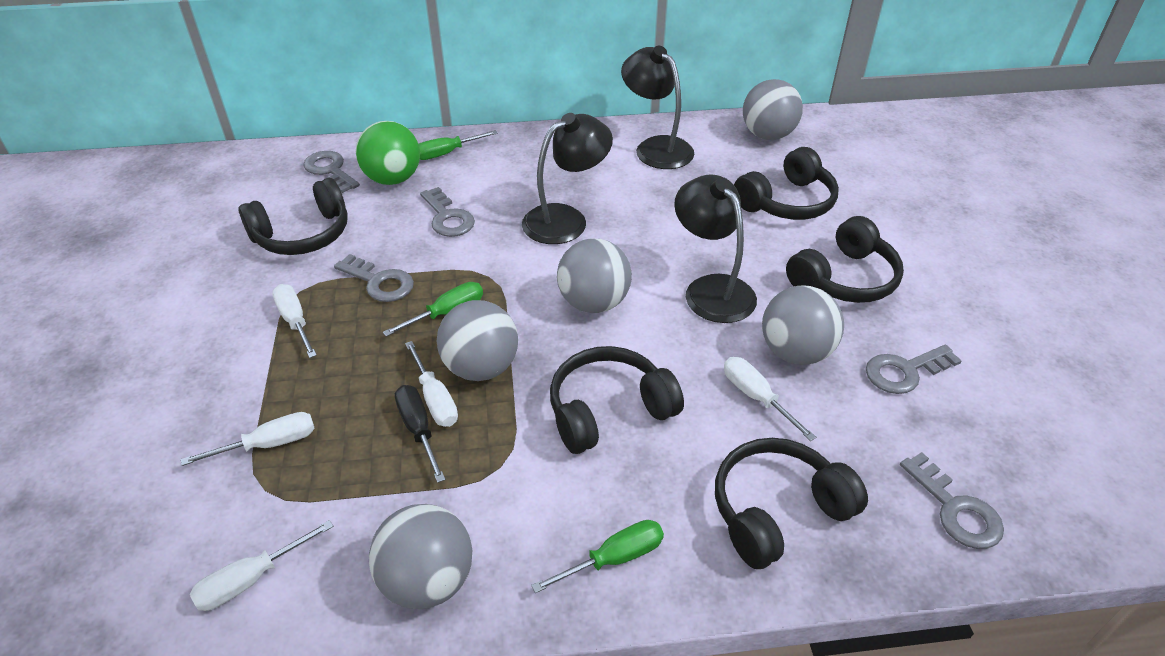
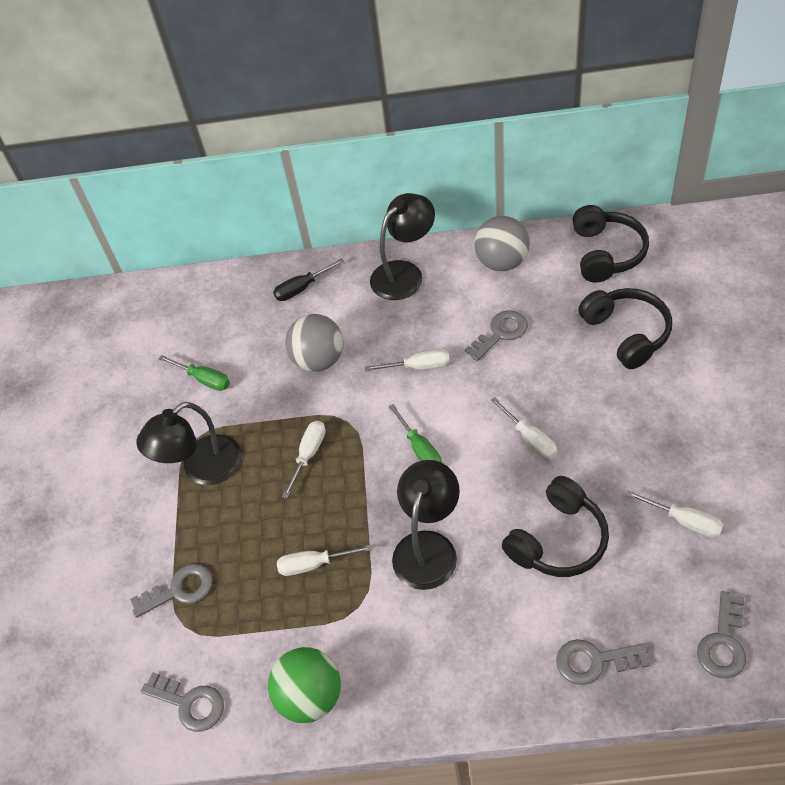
black headphones: 5 -> 3
green screwdriver: 3 -> 2
grey ball: 5 -> 2

